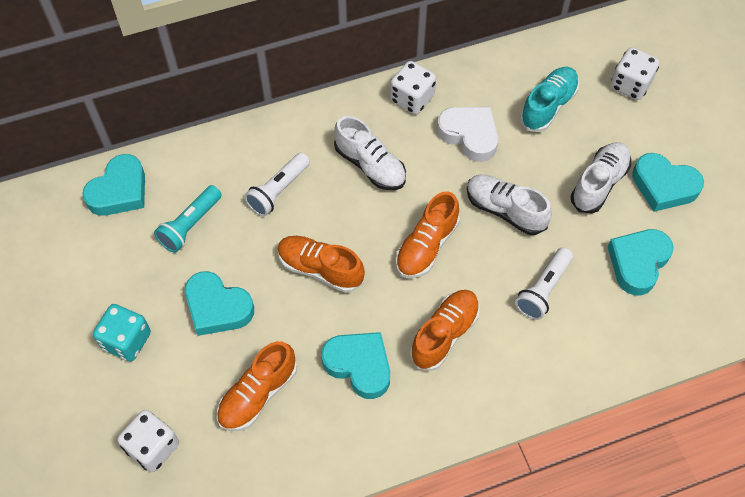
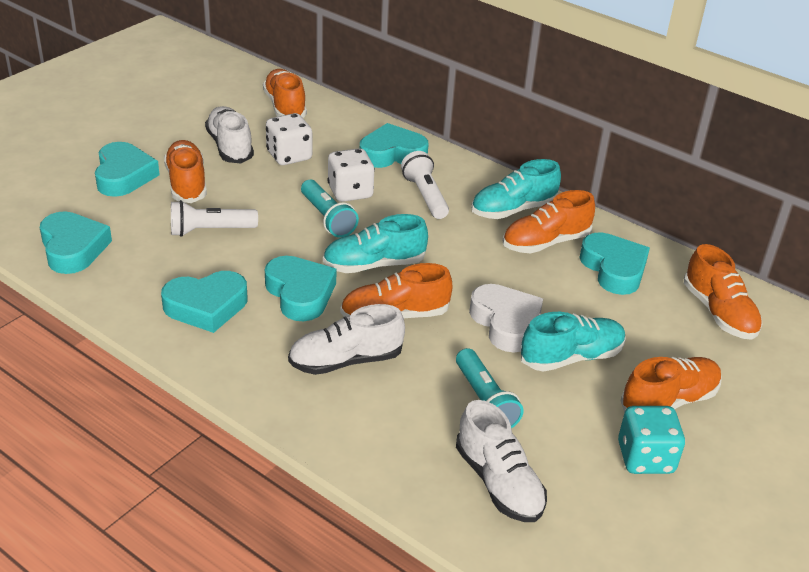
orange shoe: 4 -> 6
turquoise flashlight: 1 -> 2
turquoise heart: 5 -> 6
turquoise shoe: 1 -> 3
white dice: 3 -> 2

